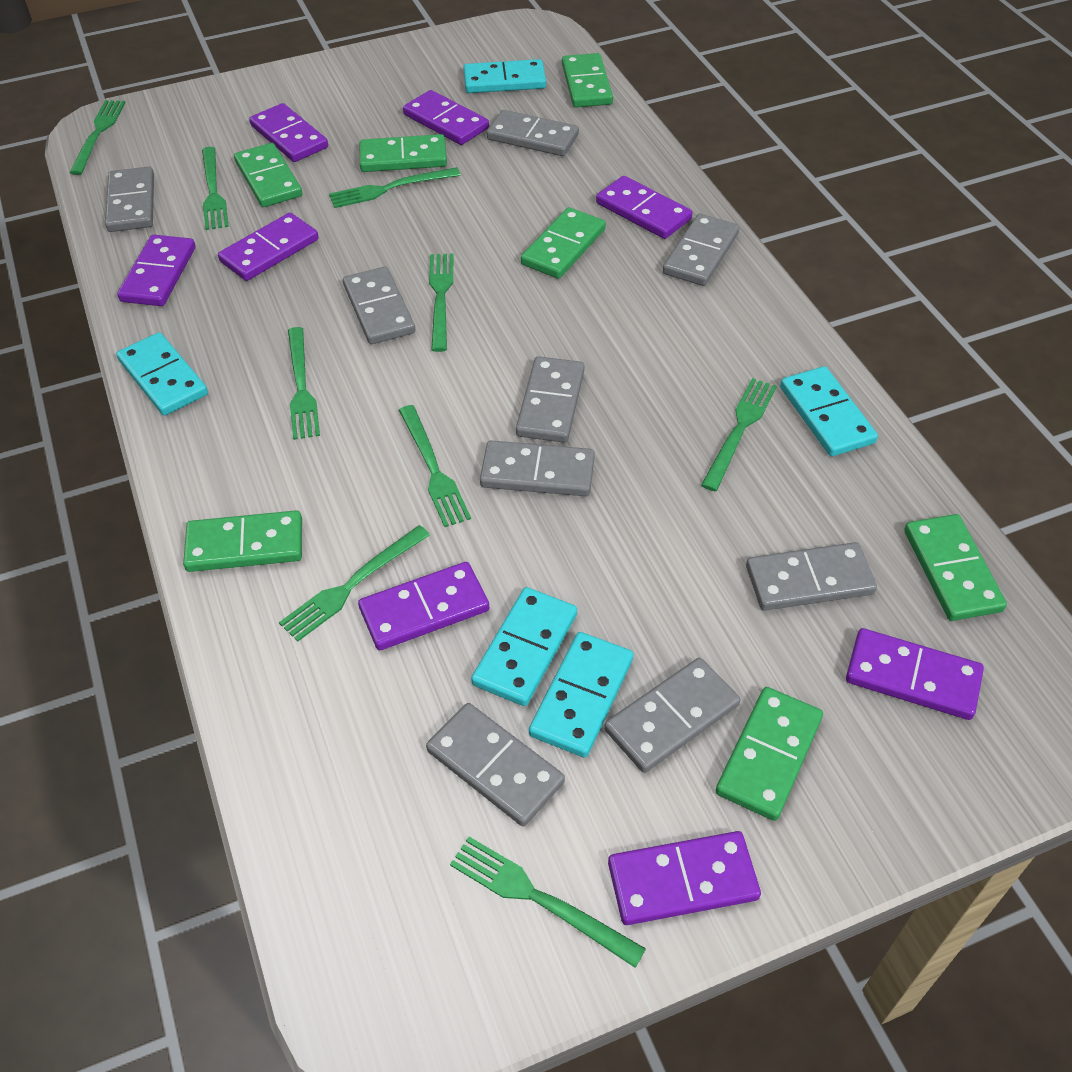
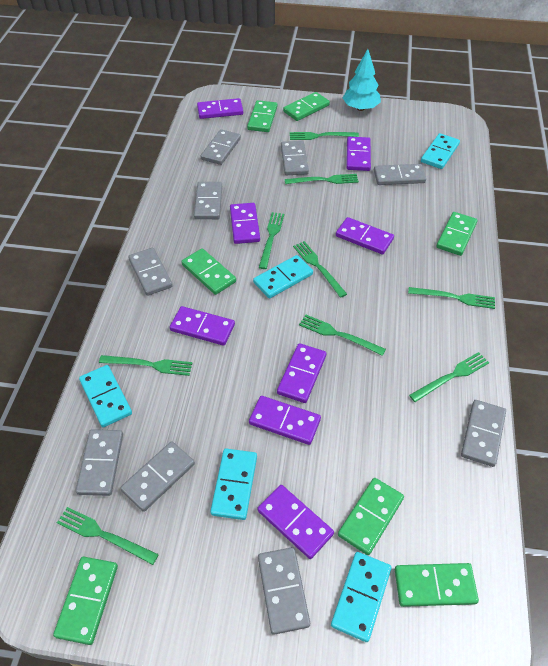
turquoise tree: 0 -> 1

